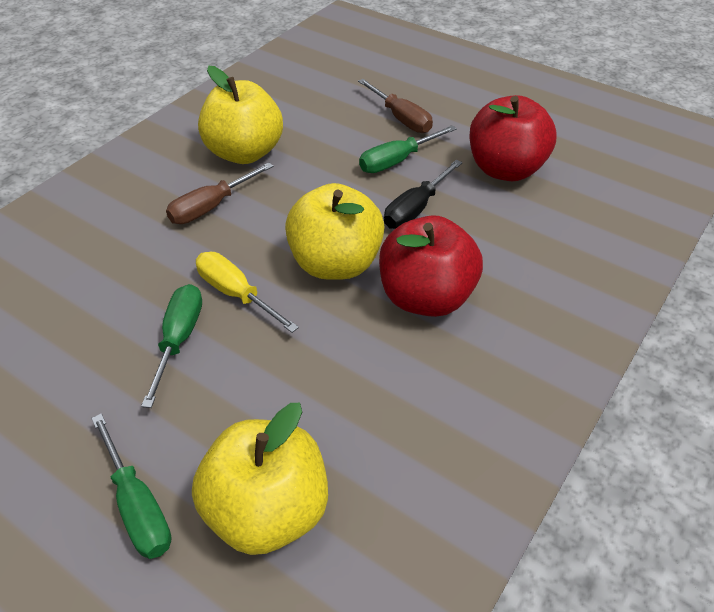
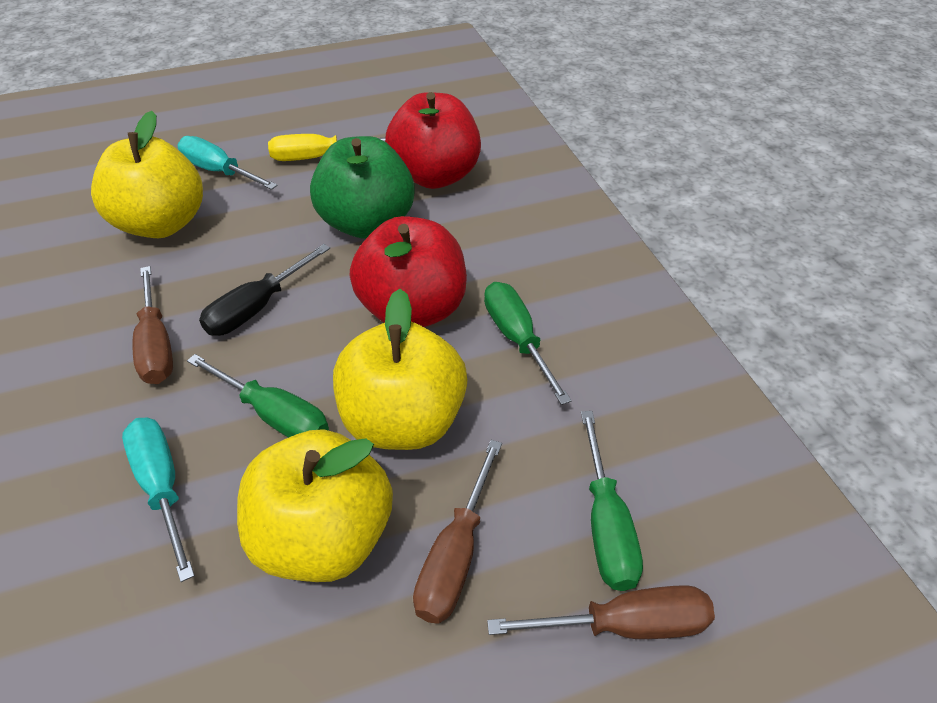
brown screwdriver: 2 -> 3
green apple: 0 -> 1
turquoise screwdriver: 0 -> 2

